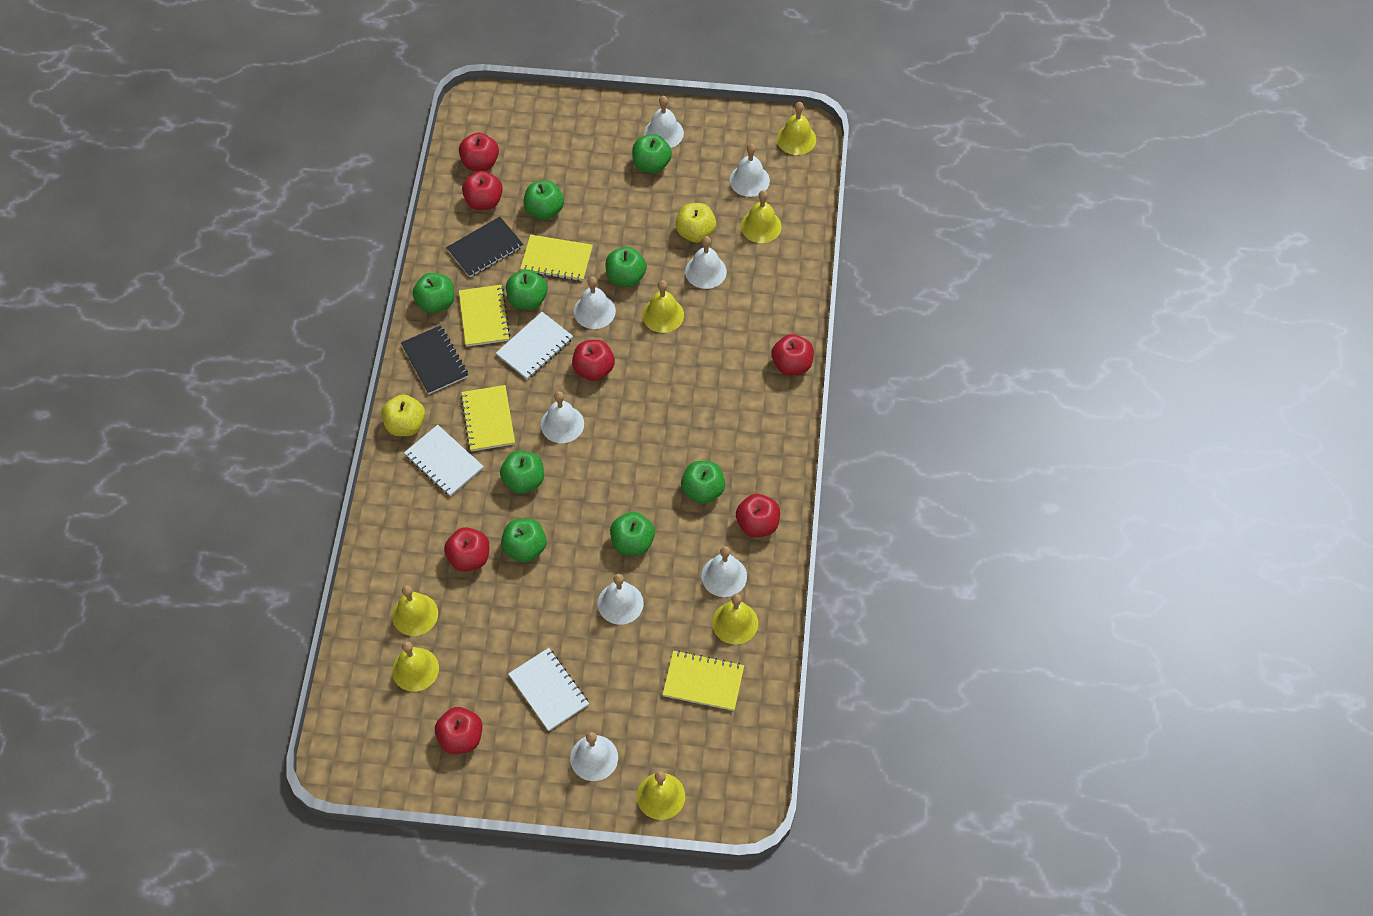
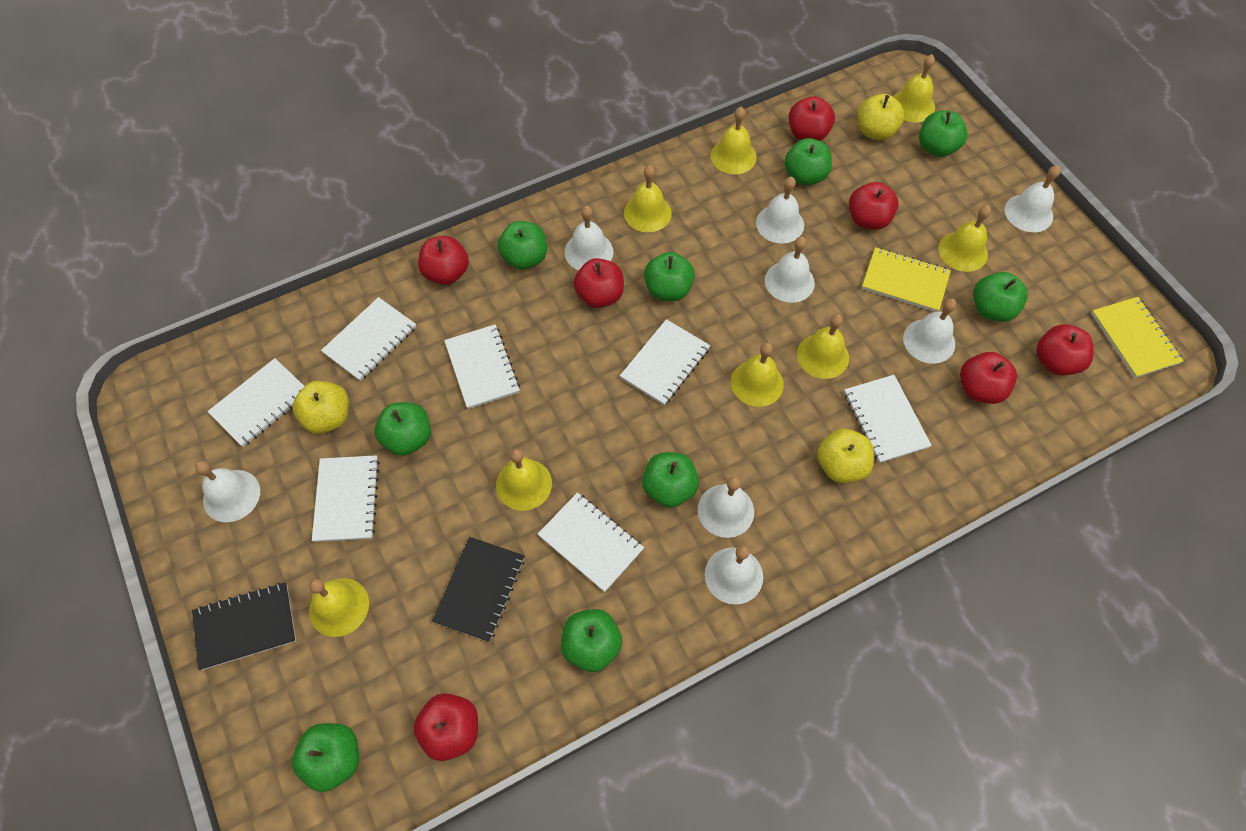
white notebook: 3 -> 7
yellow apple: 2 -> 3
yellow bell: 7 -> 8
yellow notebook: 4 -> 2

